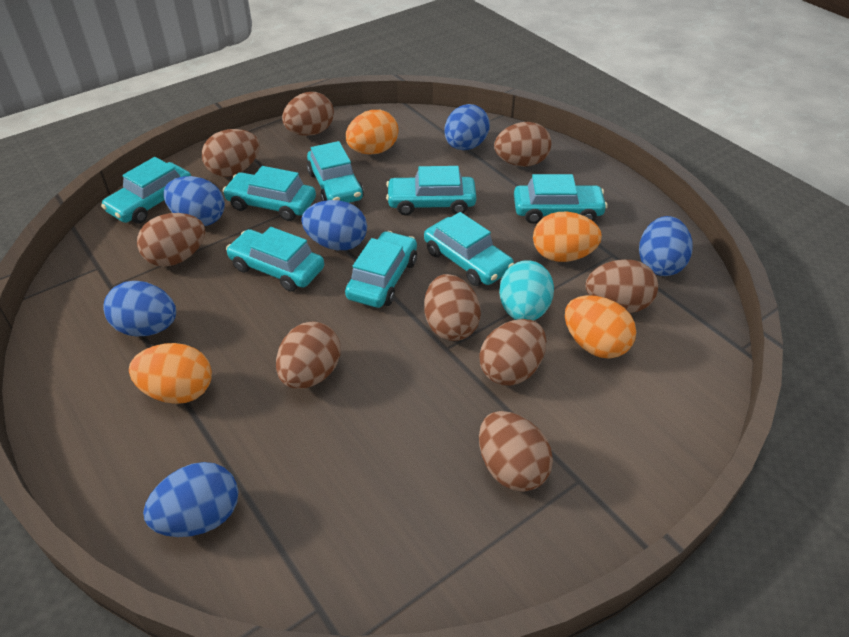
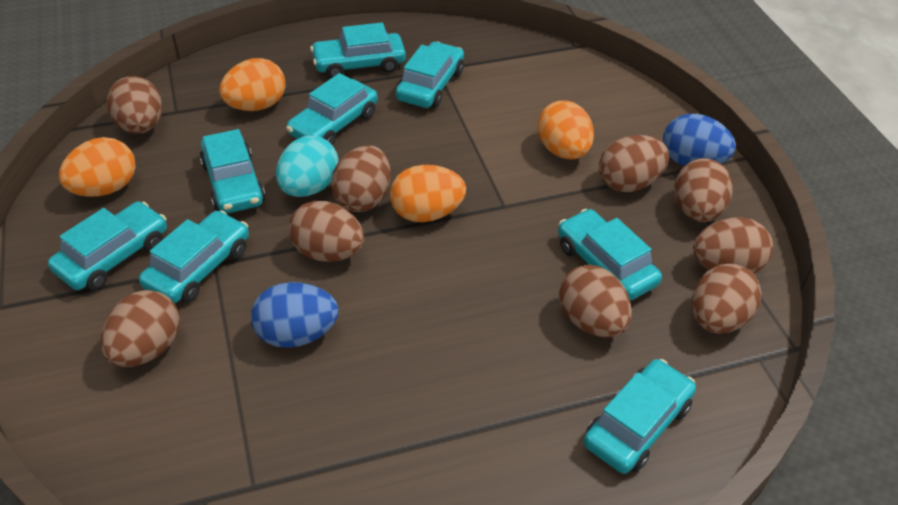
blue egg: 6 -> 2

